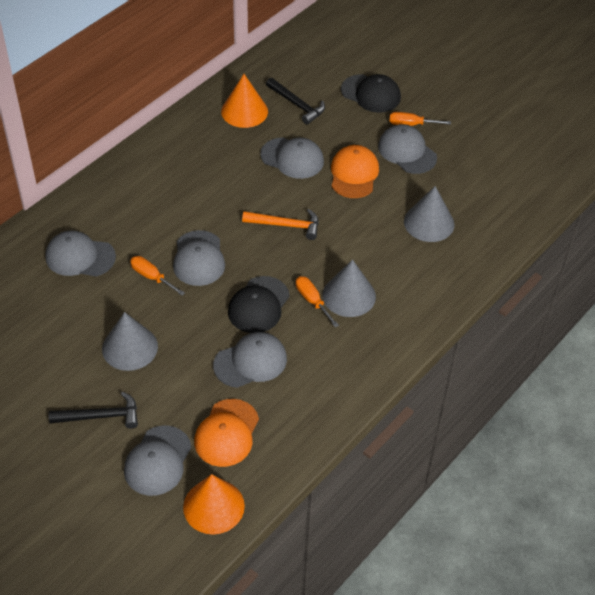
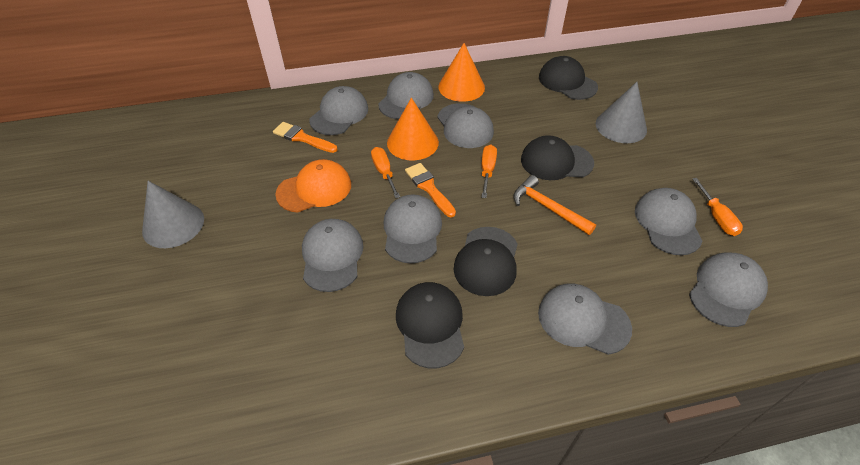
black cap: 2 -> 4
black hammer: 2 -> 0
grey cap: 6 -> 8
grey cone: 3 -> 2
orange brush: 0 -> 2
orange cap: 2 -> 1

